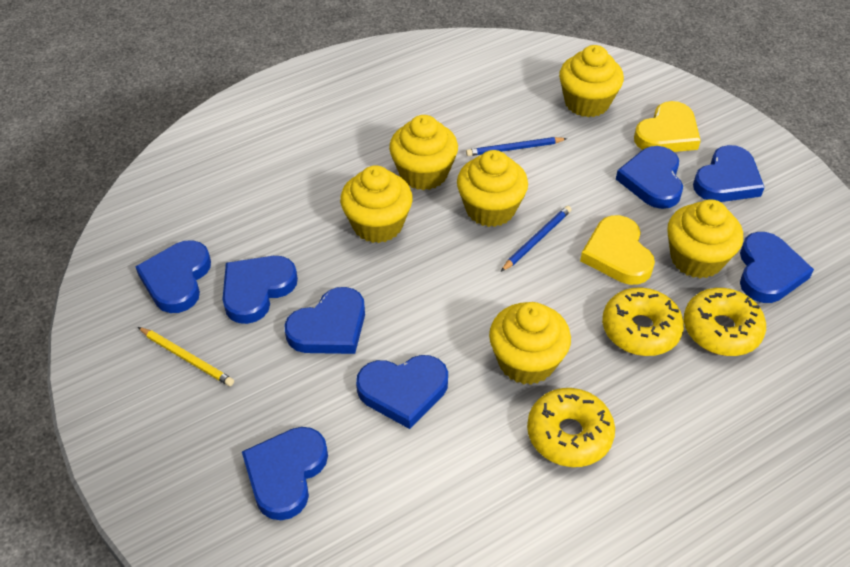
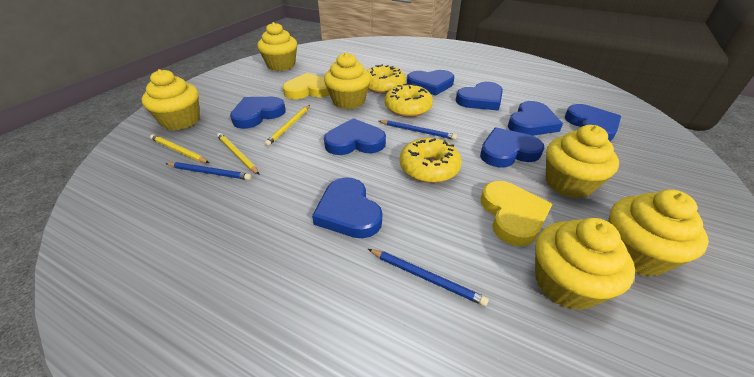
blue pencil: 2 -> 3
yellow pencil: 1 -> 3

